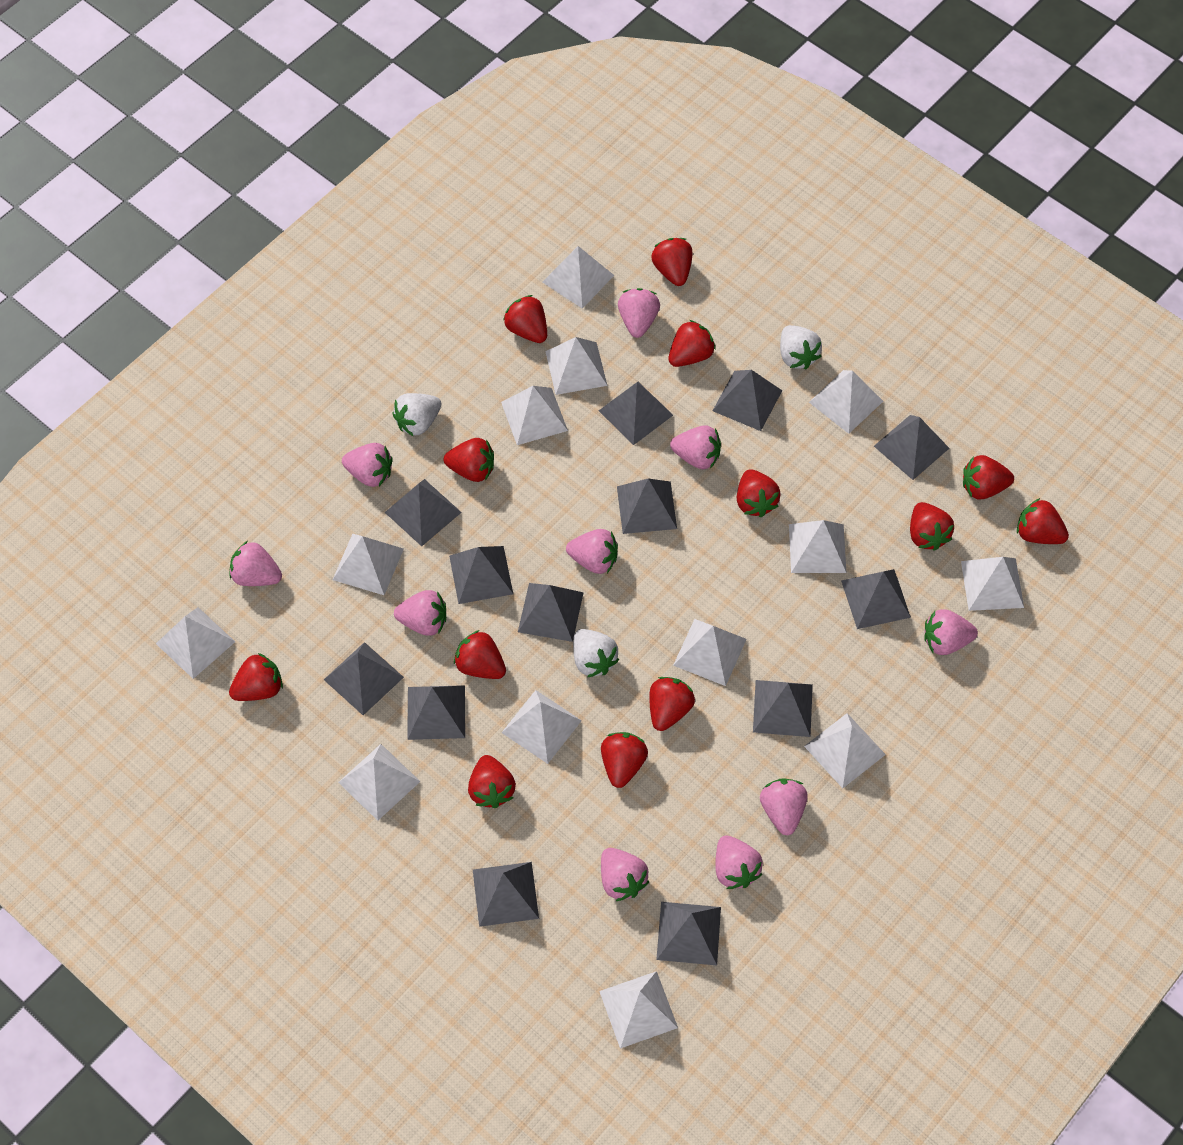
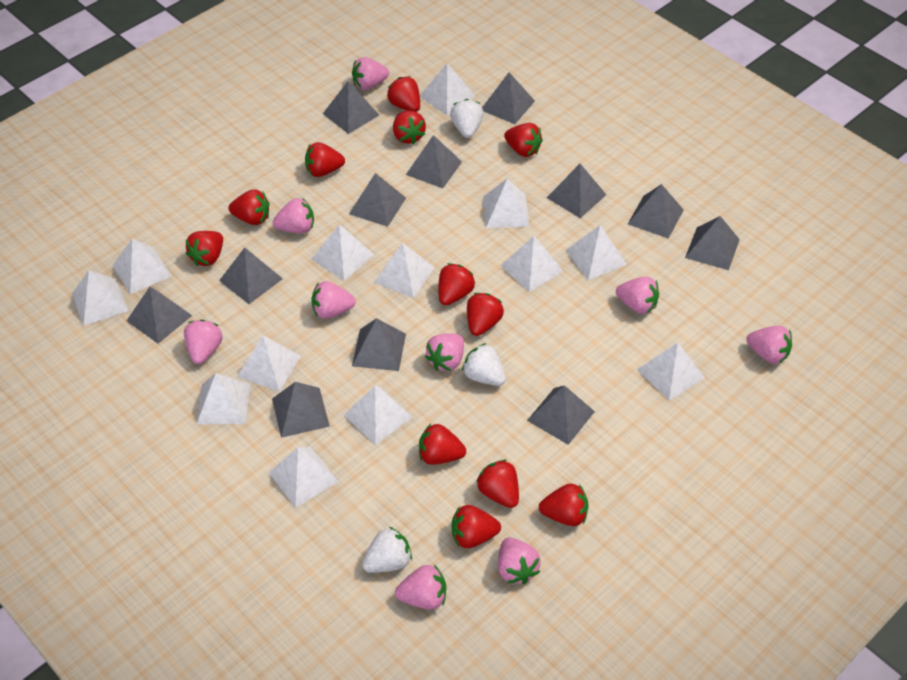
grey pyramid: 13 -> 12
pink strawberry: 10 -> 9
red strawberry: 13 -> 12

